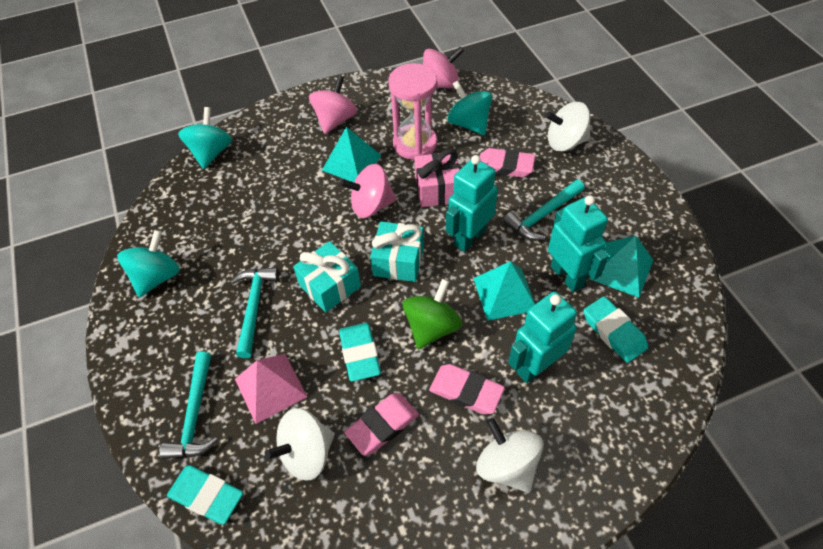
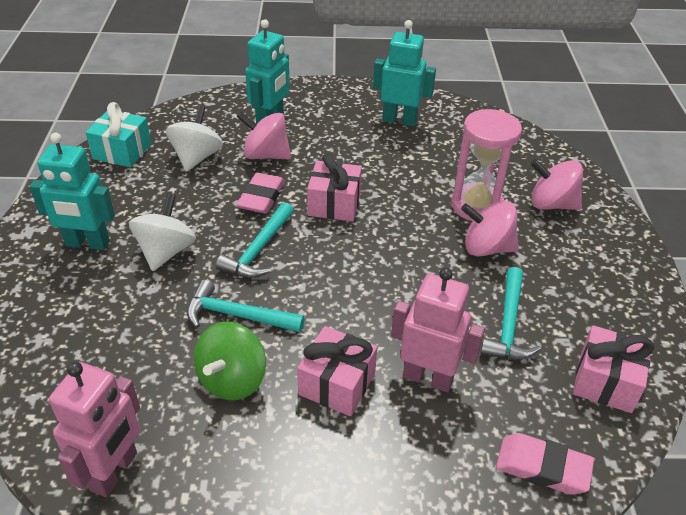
pink eraser: 3 -> 2
pink gift: 1 -> 3
pink pyramid: 1 -> 0
pink robot: 0 -> 2
turquoise eraser: 3 -> 0
turquoise gift: 2 -> 1
turquoise pyramid: 3 -> 0
turquoise spinning top: 3 -> 0
white spinning top: 3 -> 2

